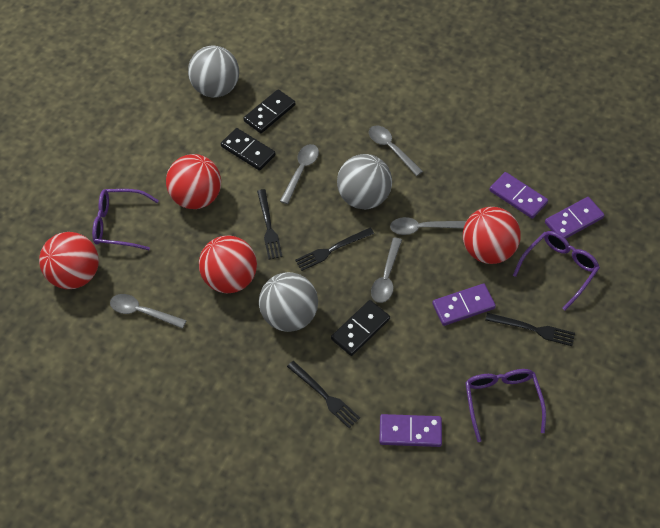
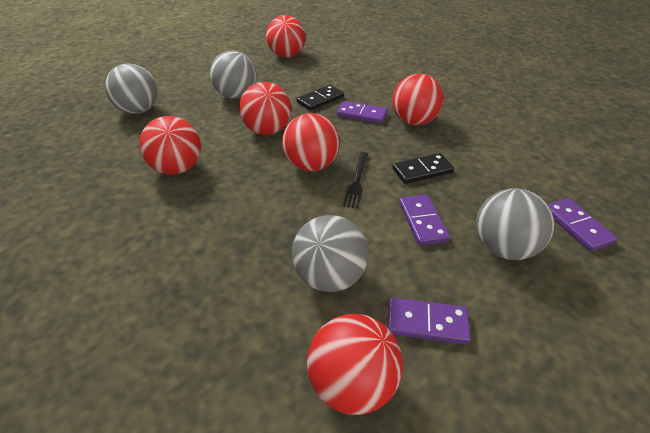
black domino: 3 -> 2
black fork: 4 -> 1
grey ball: 3 -> 4
grey spoon: 5 -> 0
purple glasses: 3 -> 0
red ball: 4 -> 6

